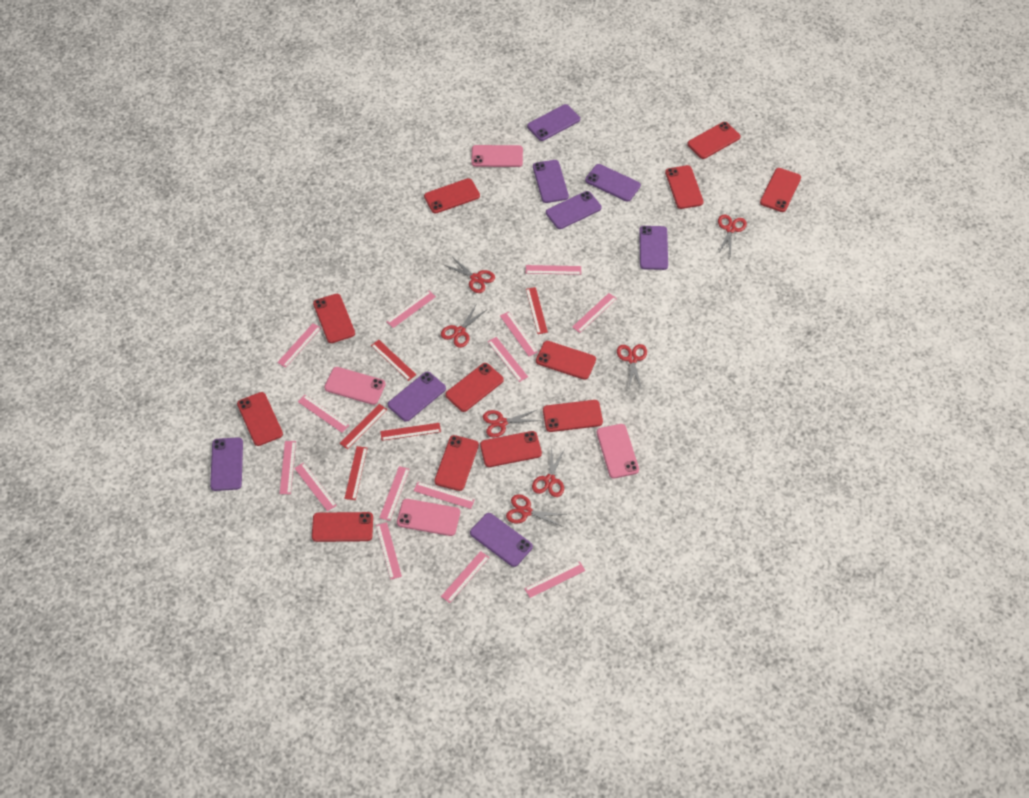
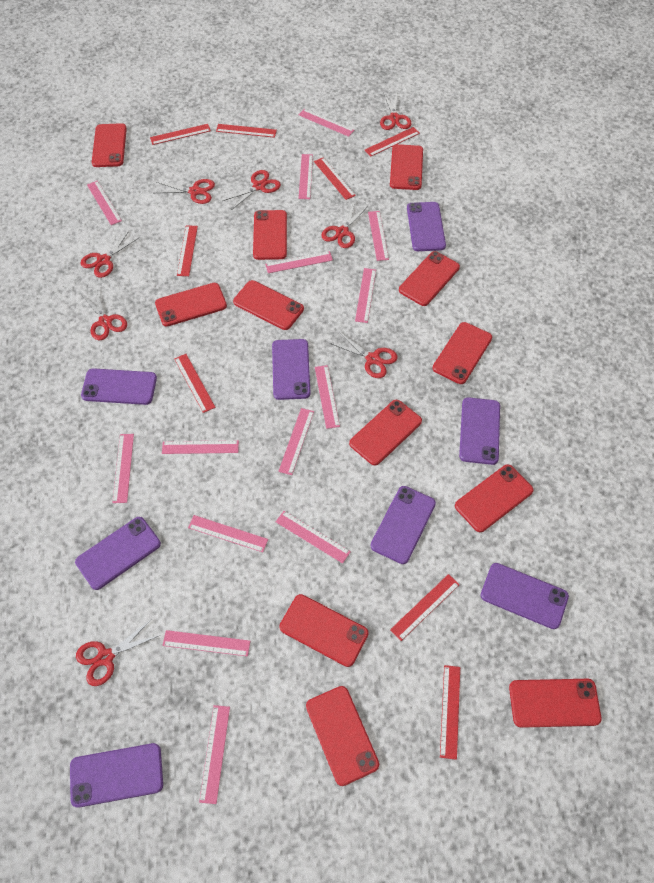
pink phone: 4 -> 0
red ruler: 5 -> 8
red scissors: 7 -> 8

